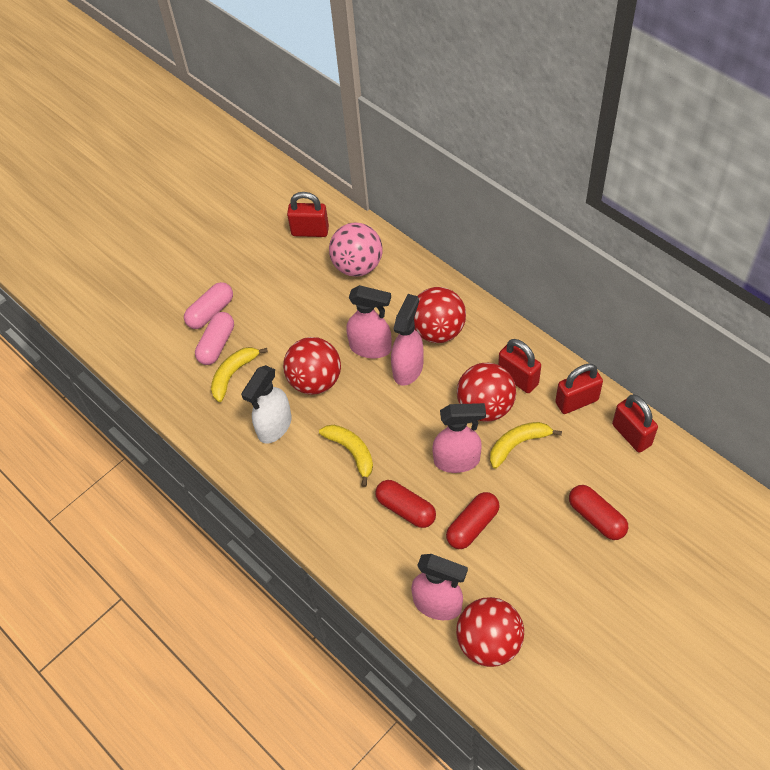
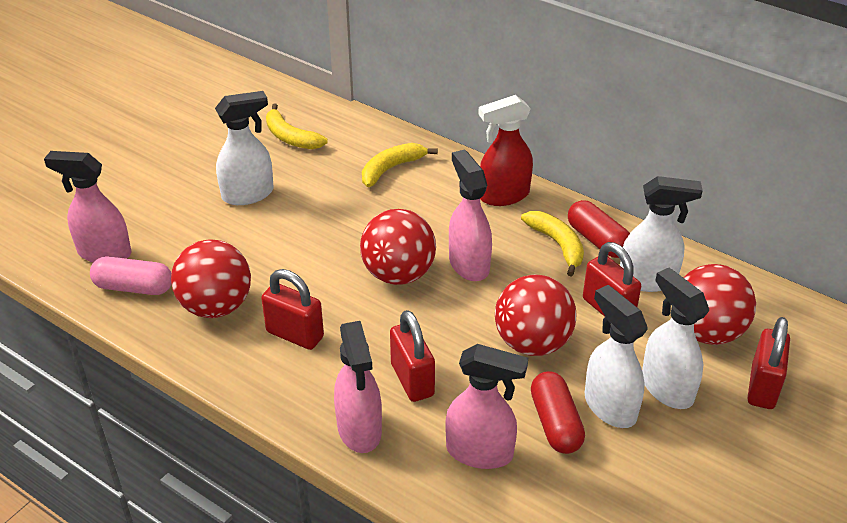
pink ball: 1 -> 0
pink capsule: 2 -> 1
red capsule: 3 -> 2
red spray bottle: 0 -> 1
white spray bottle: 1 -> 4

